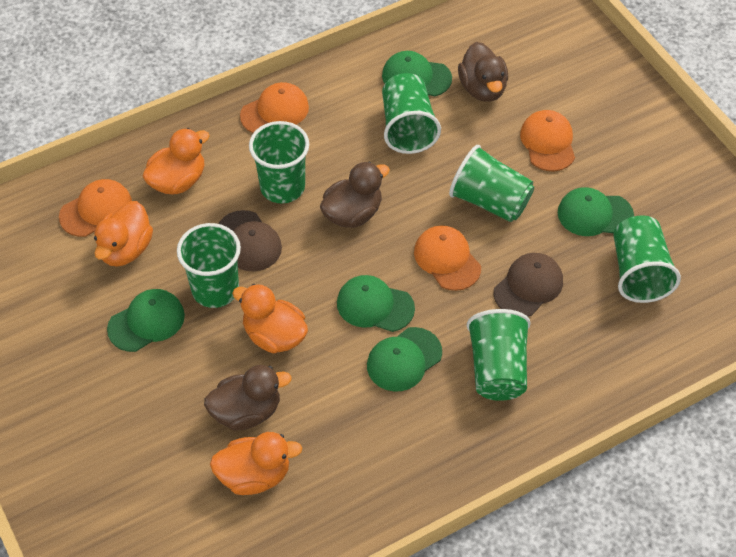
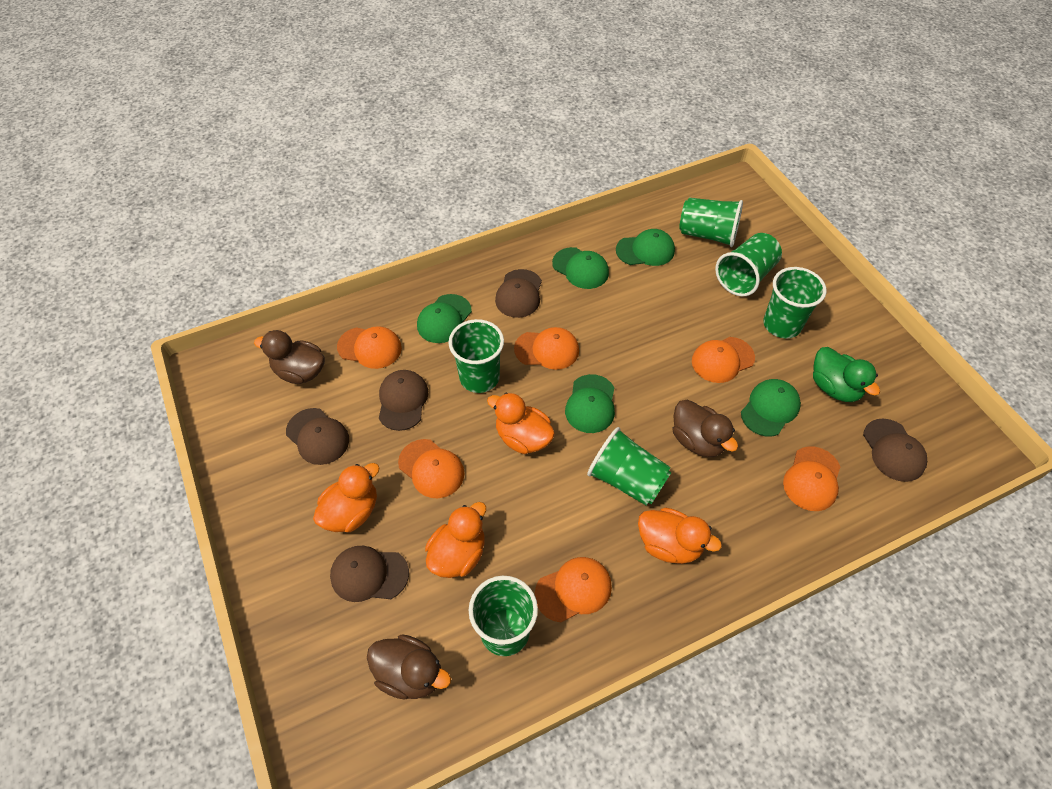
brown cap: 2 -> 5
green duck: 0 -> 1
orange cap: 4 -> 6

